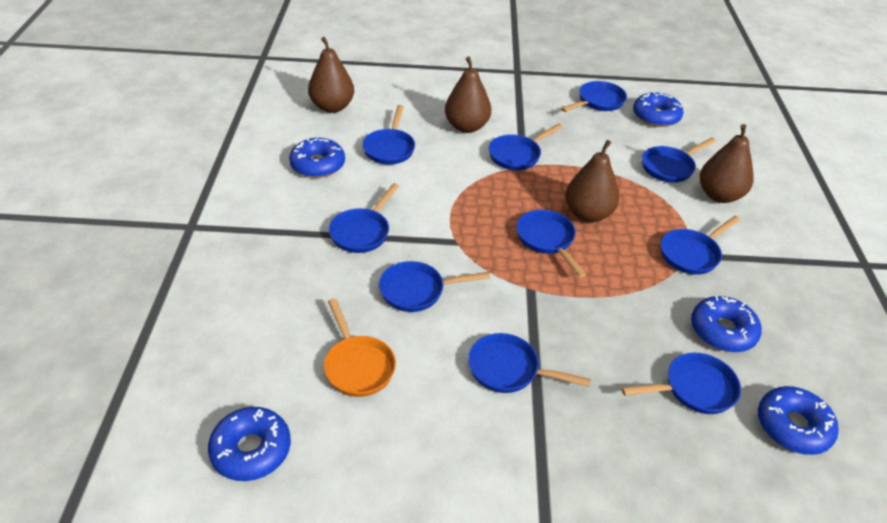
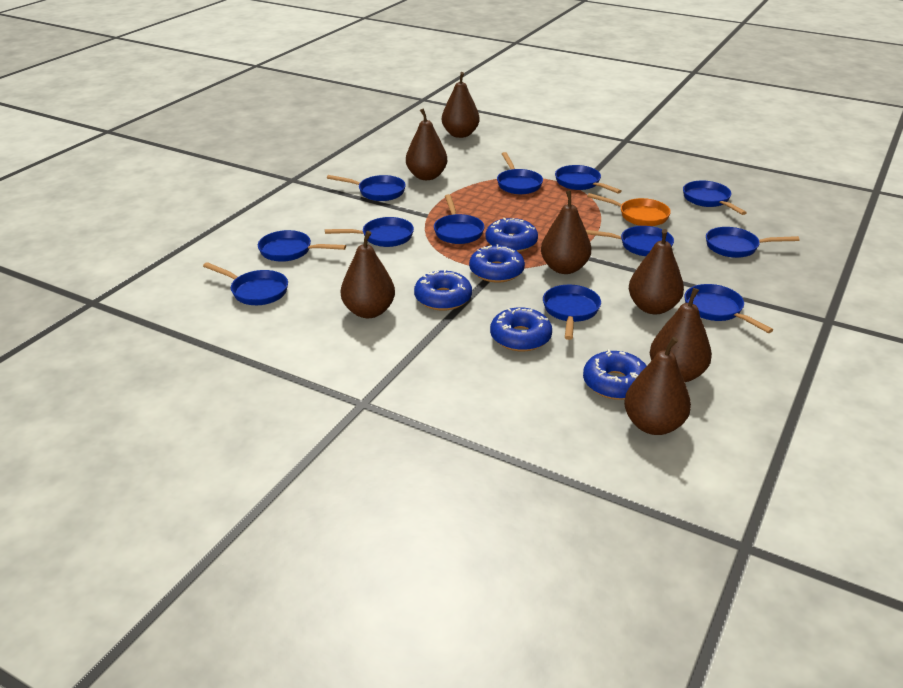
blue pan: 10 -> 12
brown pear: 4 -> 7

